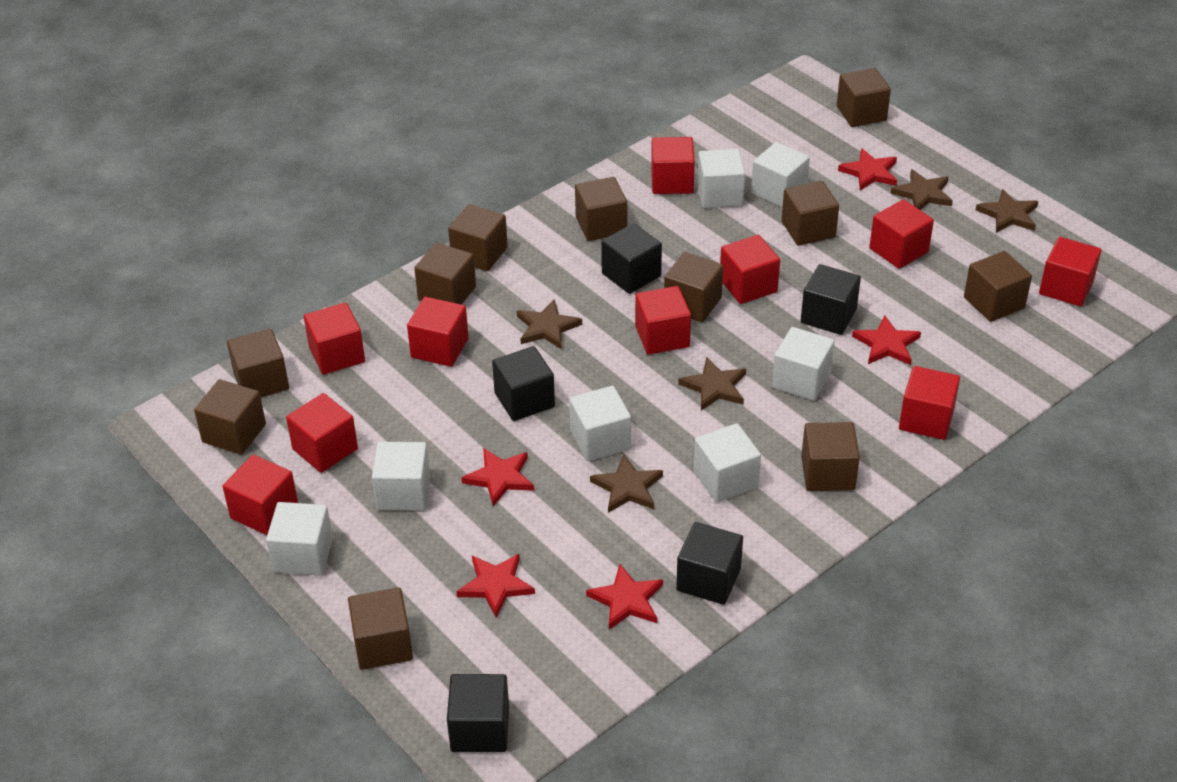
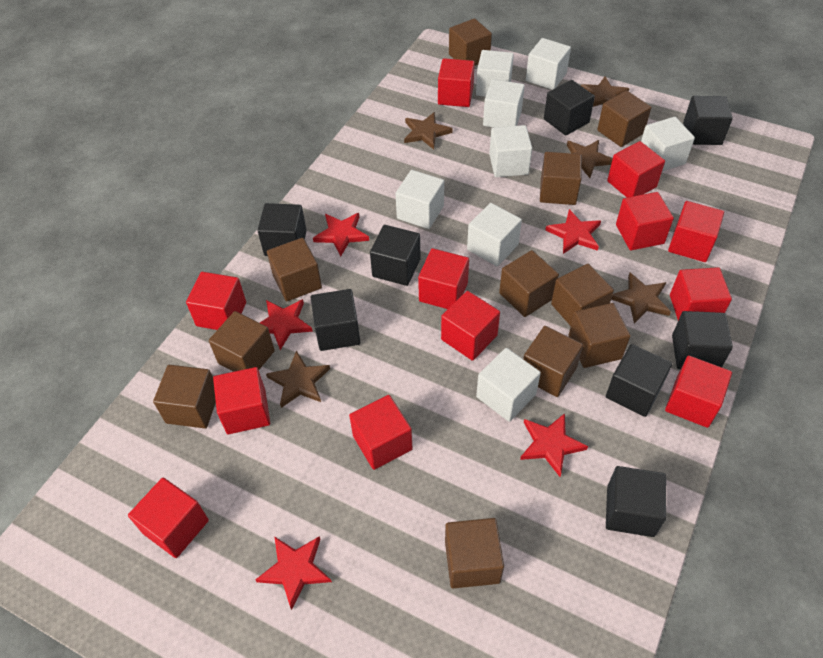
black cube: 5 -> 8
red cube: 10 -> 12
white cube: 7 -> 8

